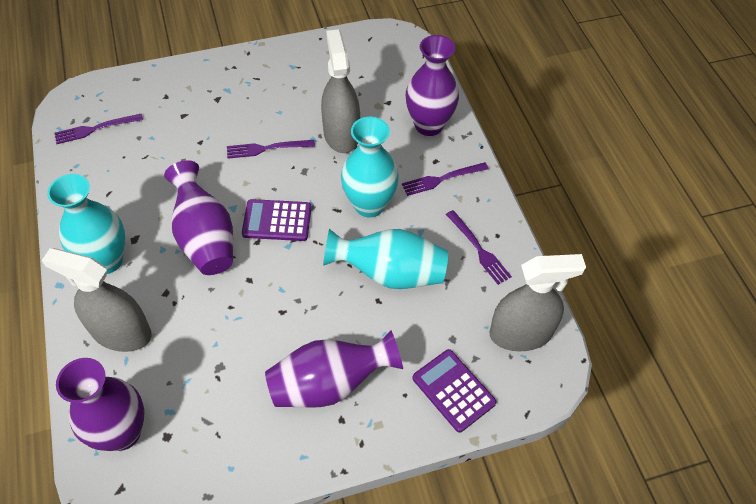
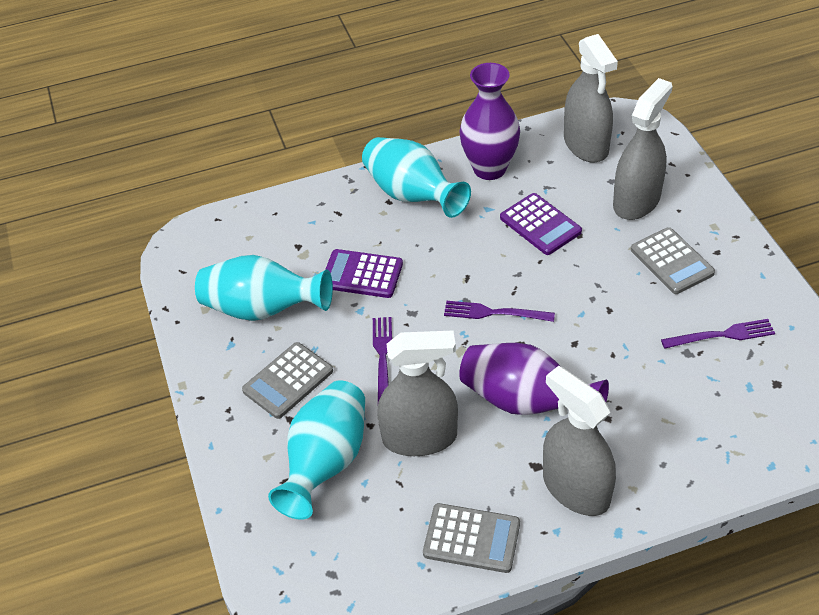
grey calculator: 0 -> 3
grey spray bottle: 3 -> 4
purple fork: 4 -> 3
purple vase: 4 -> 2

